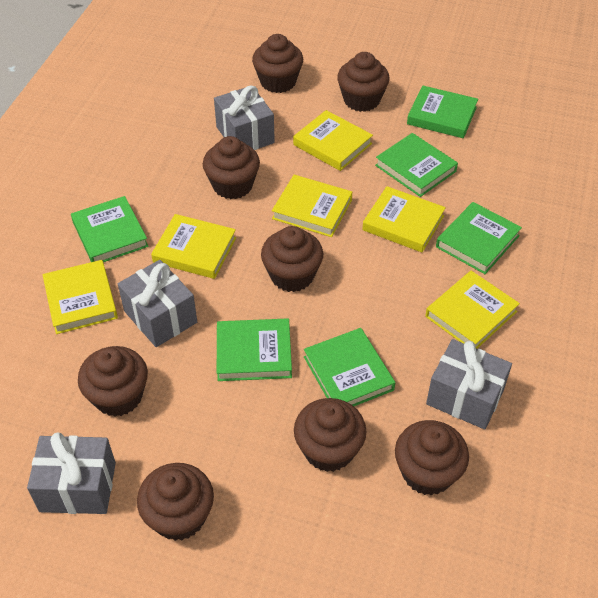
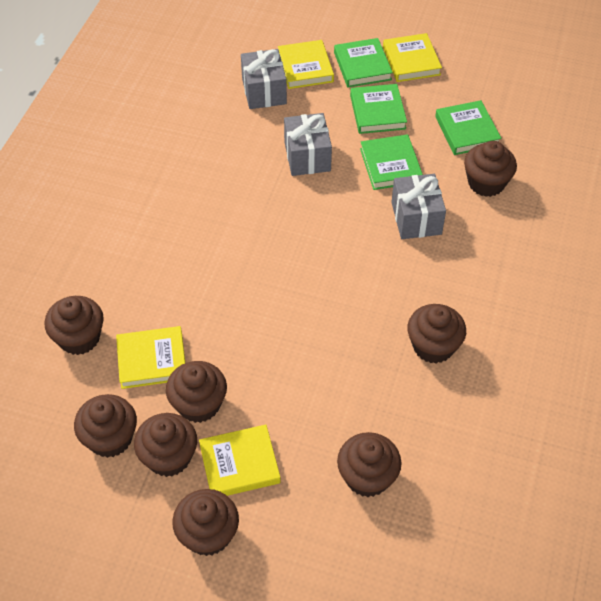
green book: 6 -> 4
grey gift: 4 -> 3
yellow book: 6 -> 4

